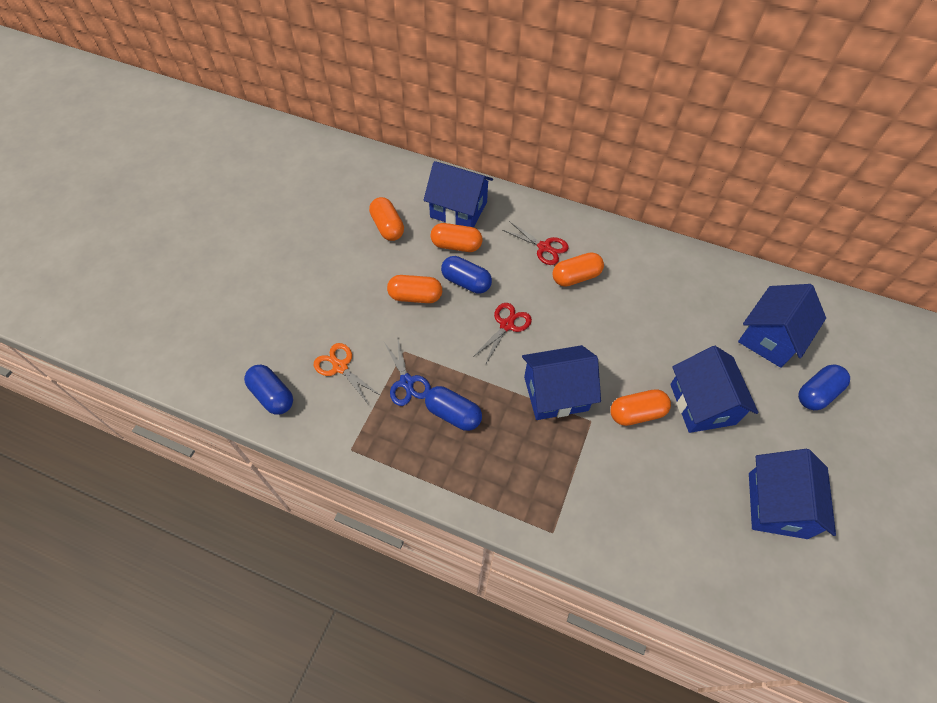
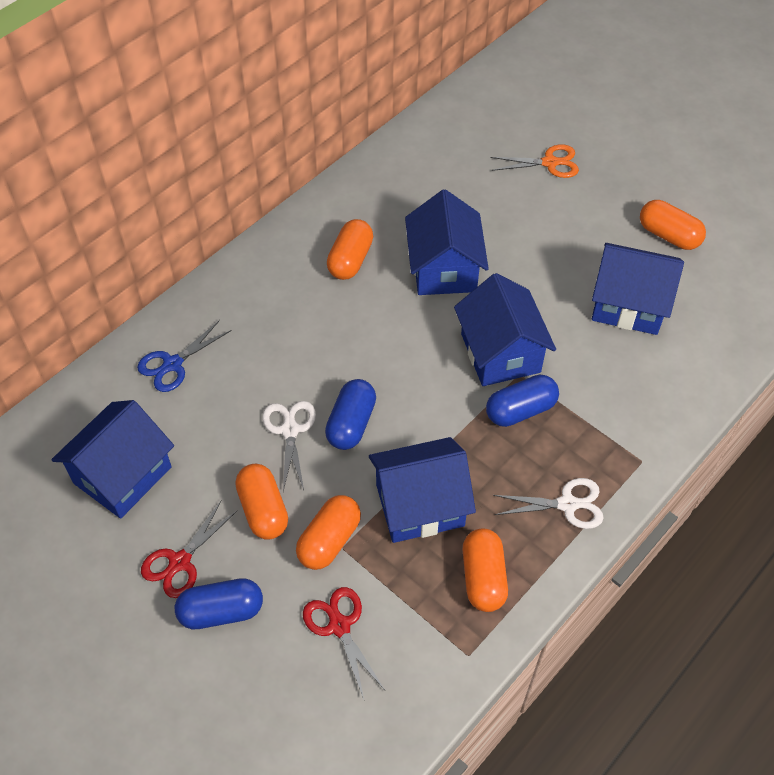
blue capsule: 4 -> 3
white scissors: 0 -> 2

